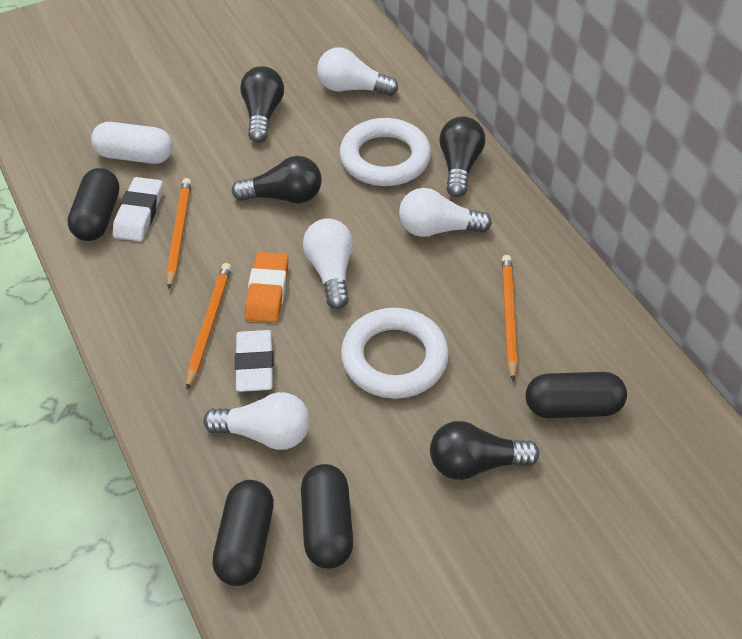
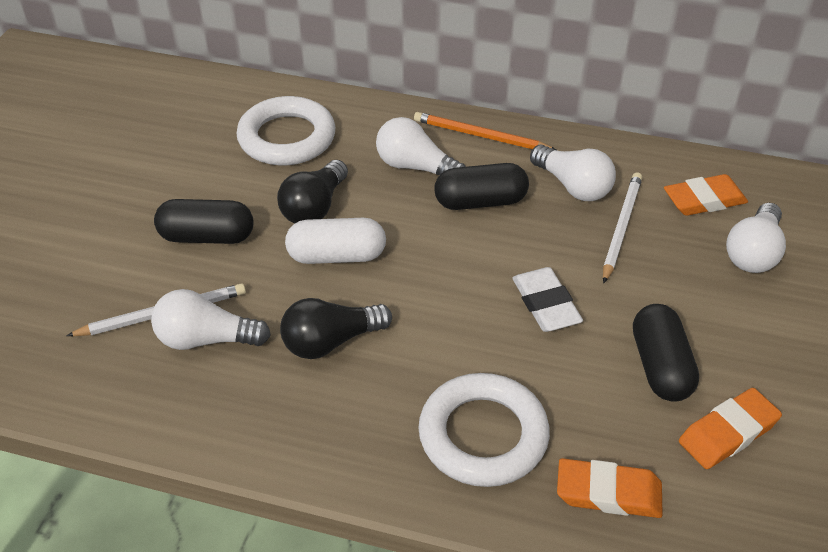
black capsule: 4 -> 3
black light bulb: 4 -> 2
orange eraser: 1 -> 3
orange pencil: 3 -> 1
white eraser: 2 -> 1
white pencil: 0 -> 2

